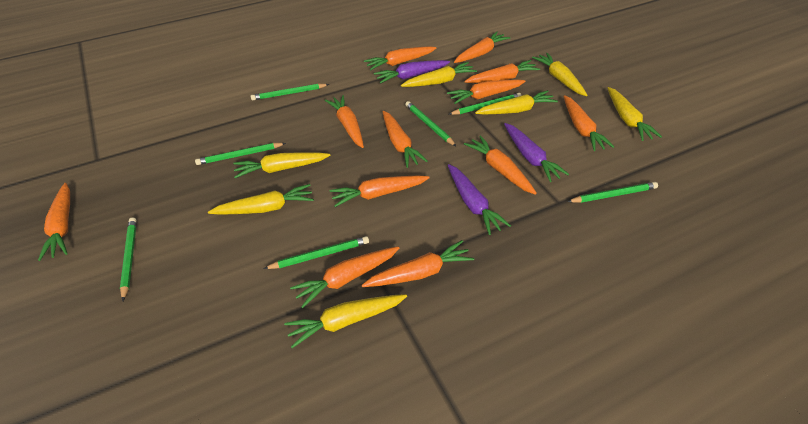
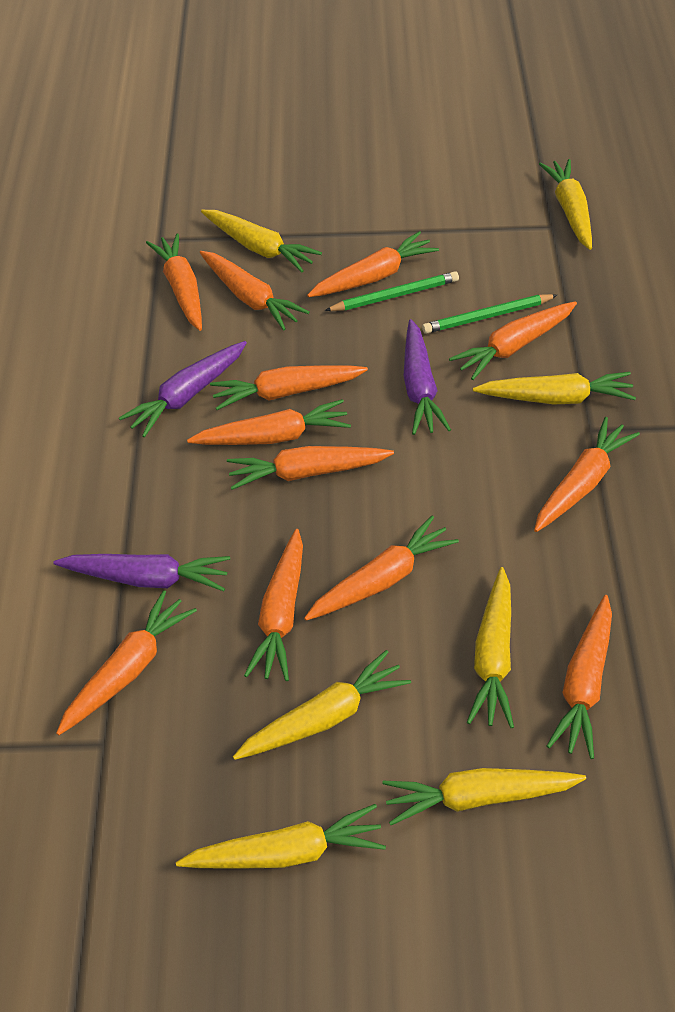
green pencil: 7 -> 2

